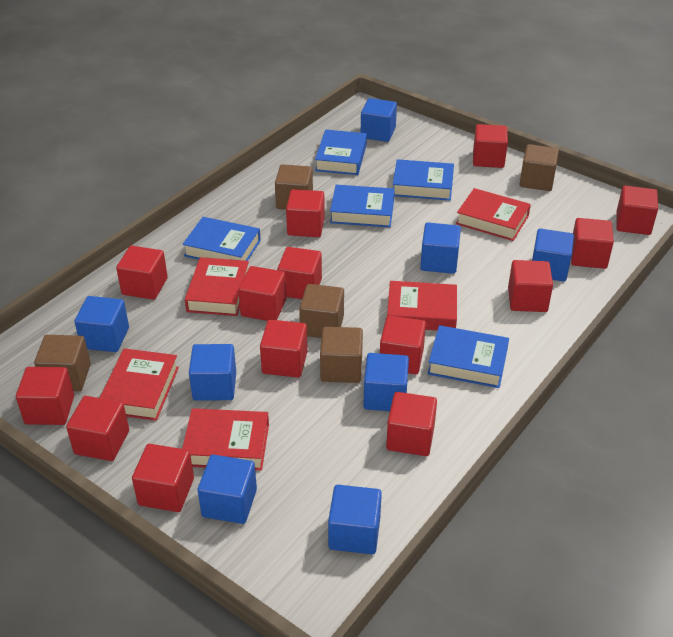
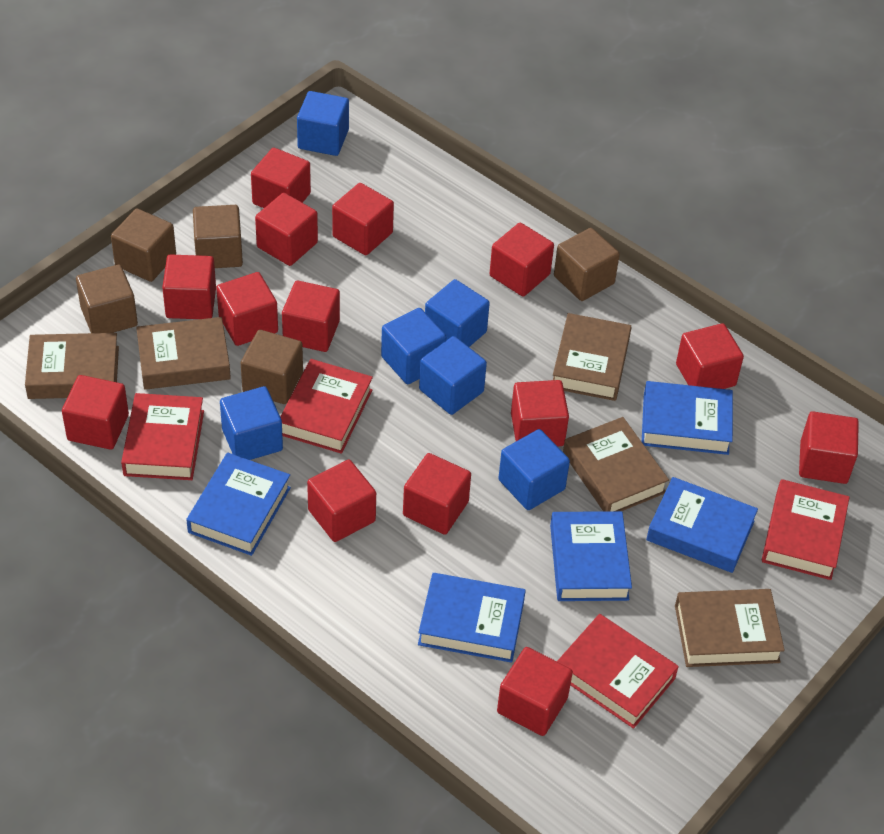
blue cube: 8 -> 6
brown book: 0 -> 5
red book: 5 -> 4

